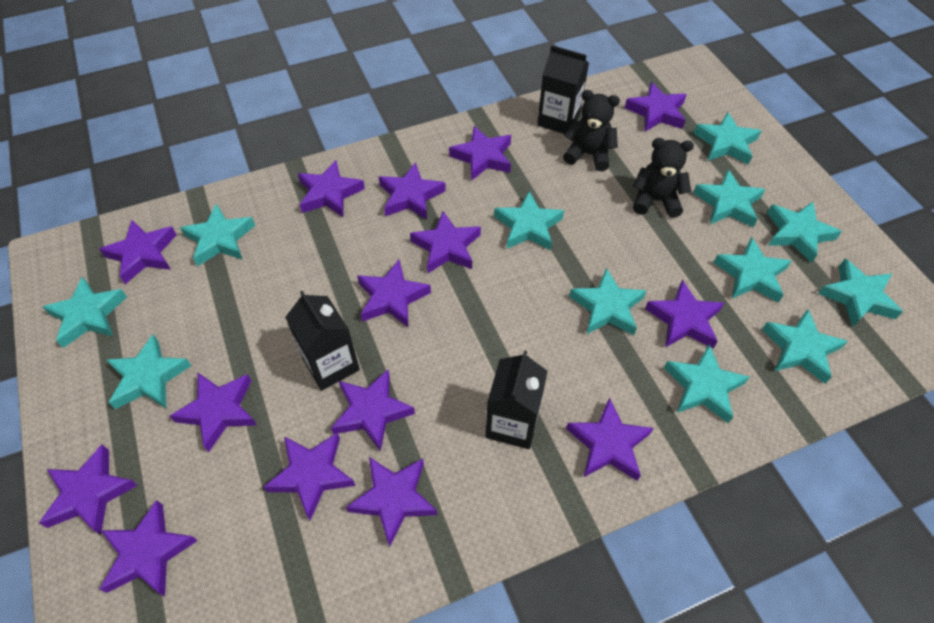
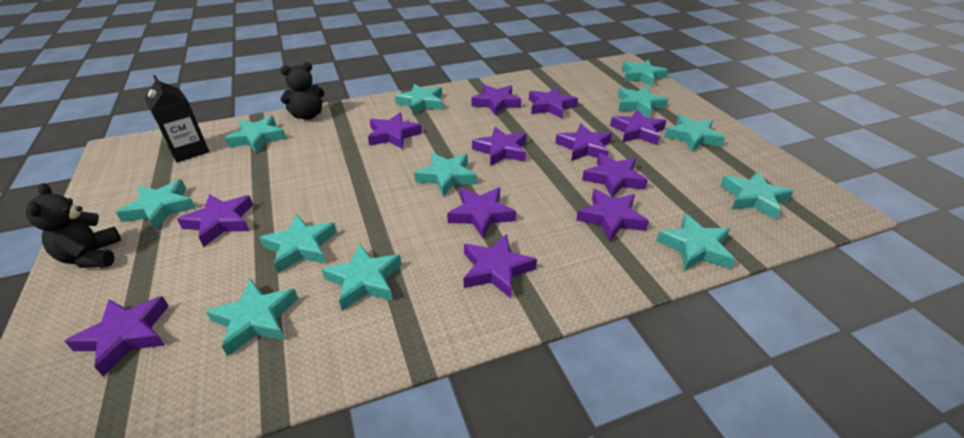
black carton: 3 -> 1
purple star: 15 -> 12

